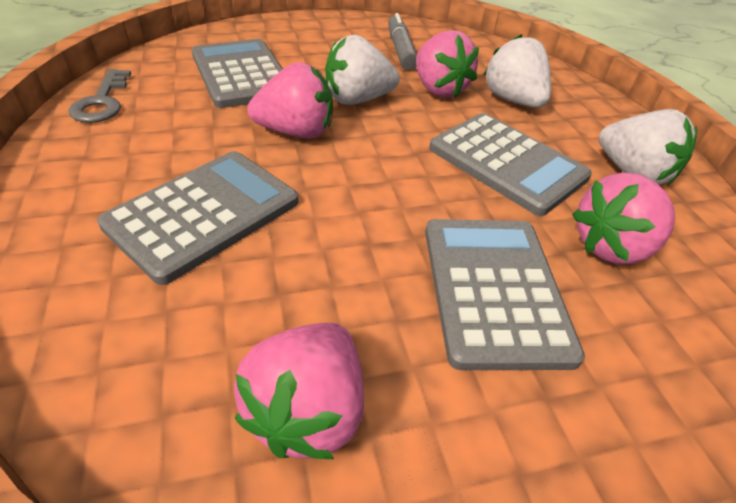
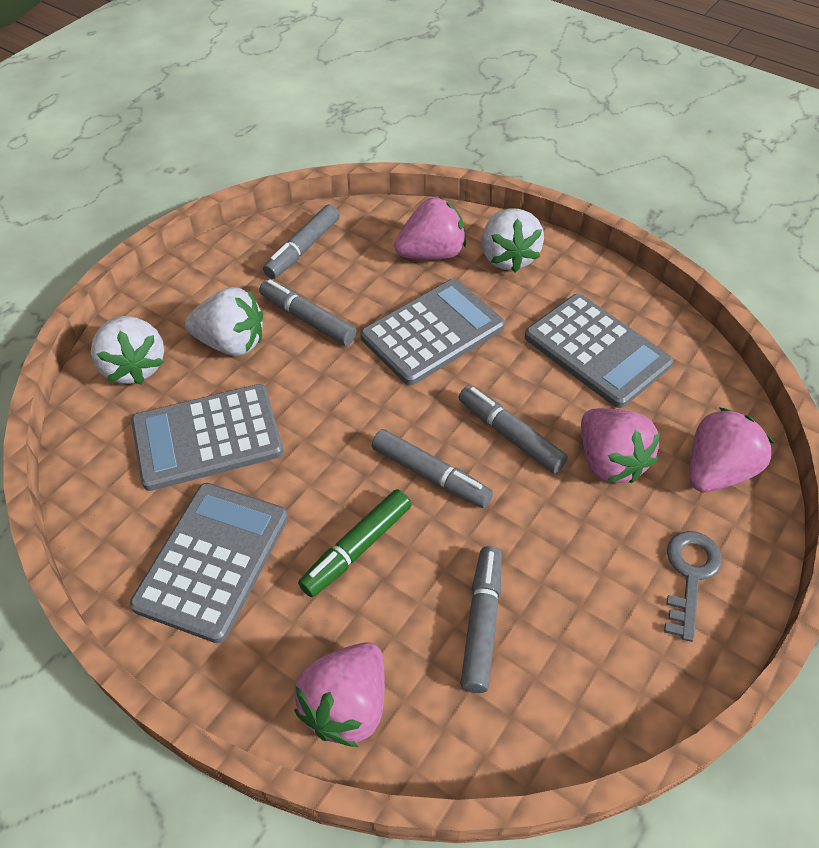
green marker: 0 -> 1
grey marker: 1 -> 5

